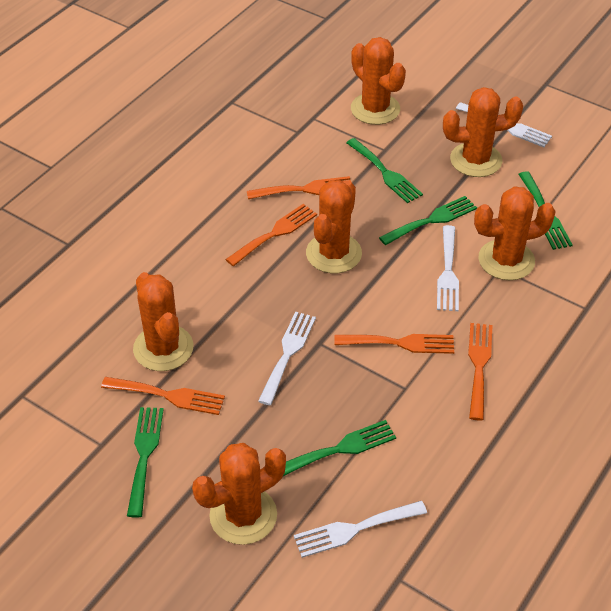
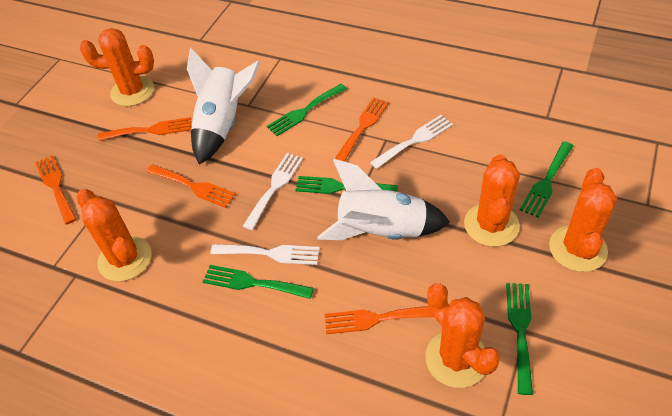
orange cactus: 6 -> 5
white fork: 4 -> 3
white rocket: 0 -> 2

